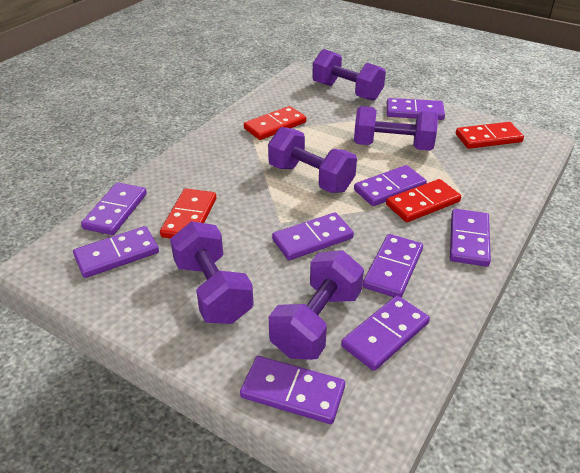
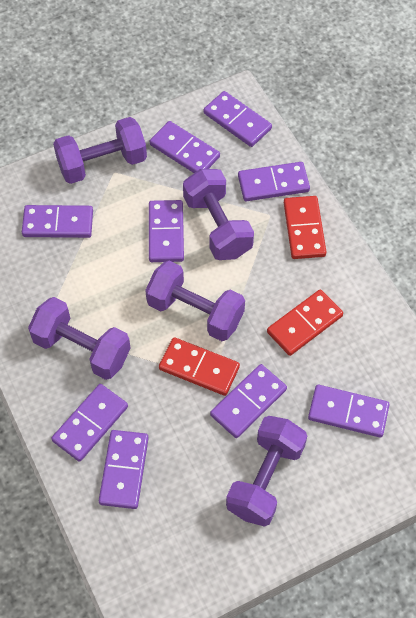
red domino: 4 -> 3

